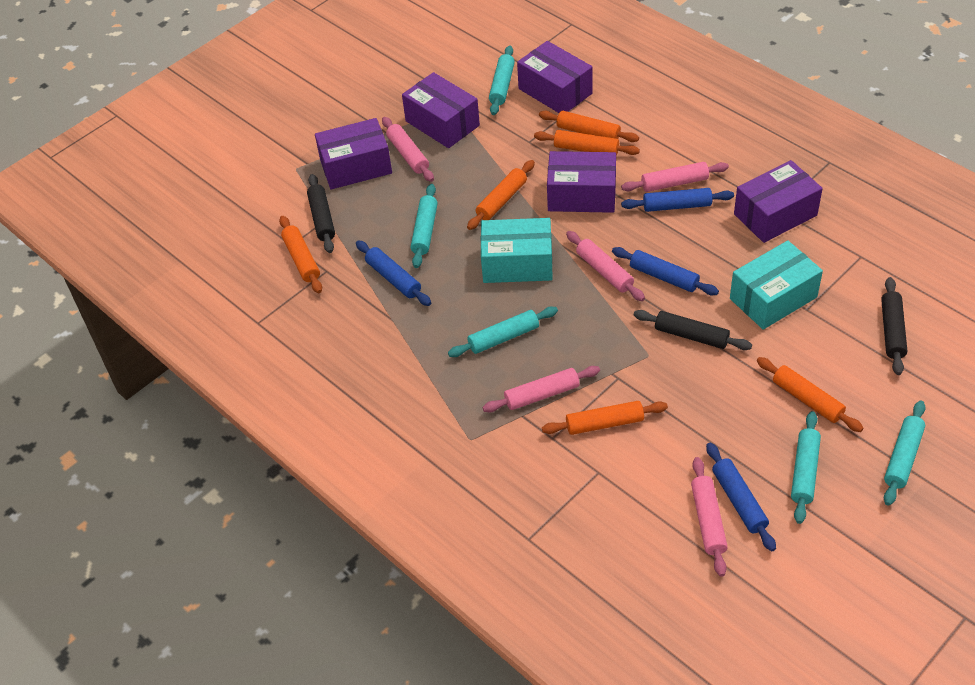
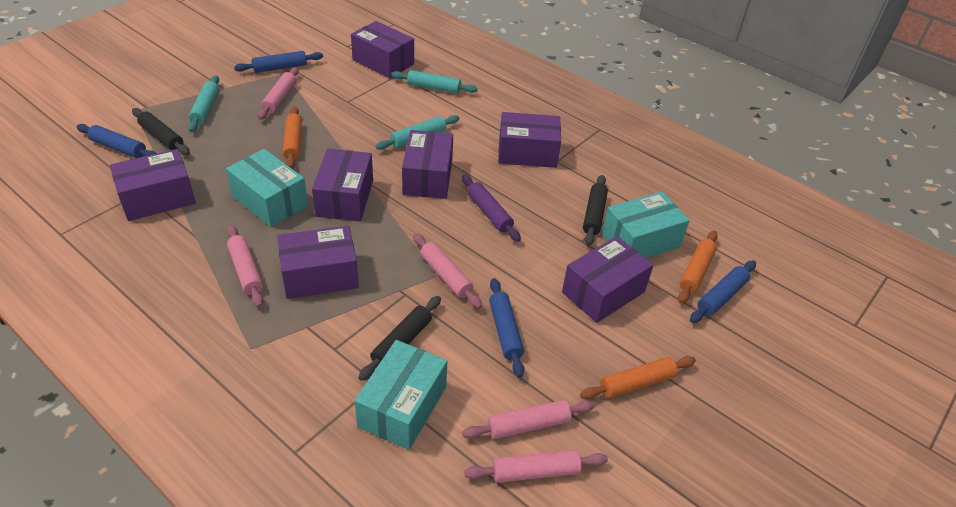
orange rolling pin: 6 -> 3
purple box: 5 -> 7
purple rolling pin: 0 -> 1
turquoise box: 2 -> 3
turquoise rolling pin: 5 -> 3

